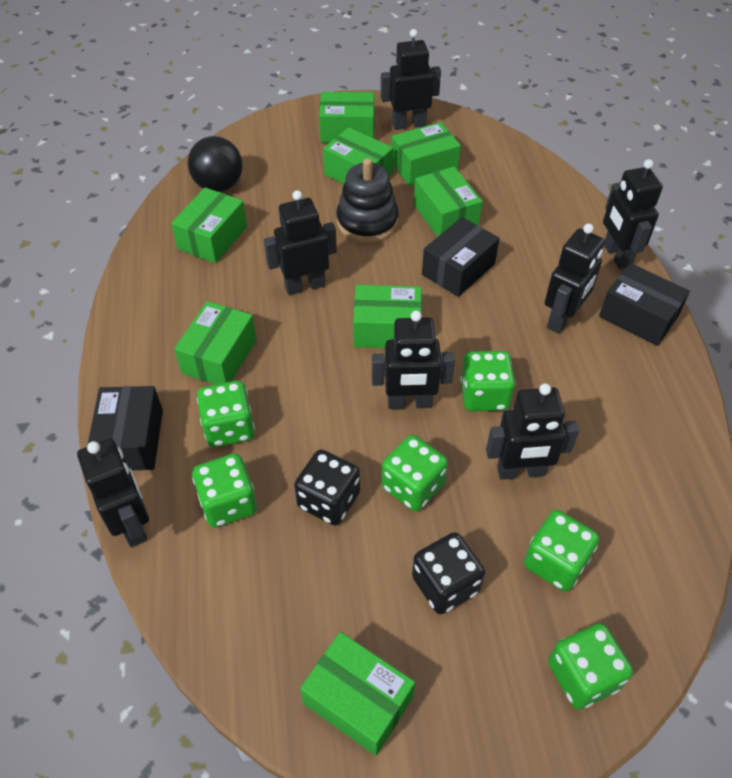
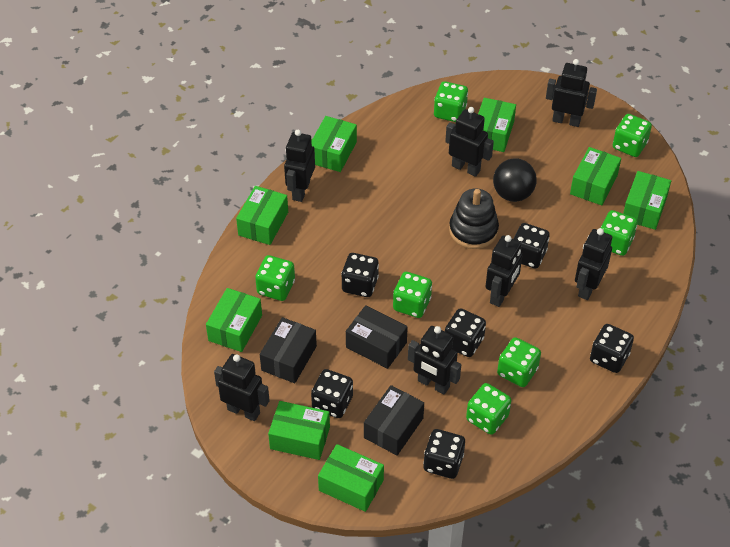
black dice: 2 -> 6
green dice: 6 -> 7

